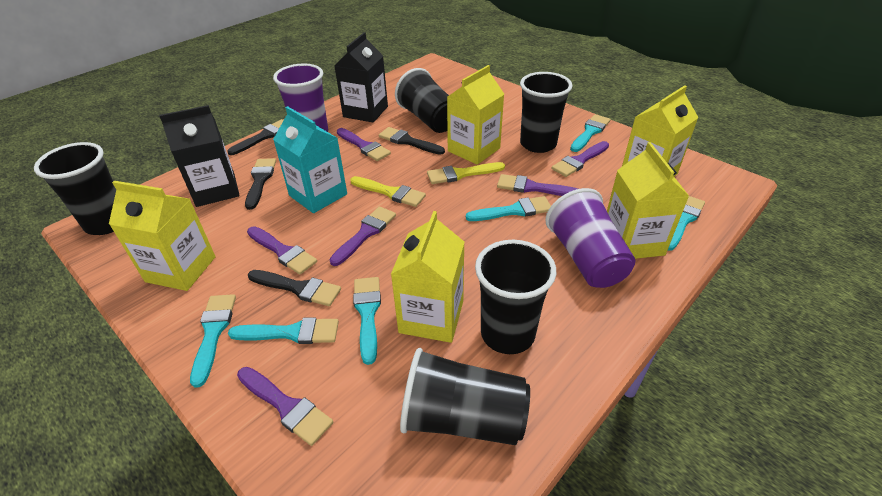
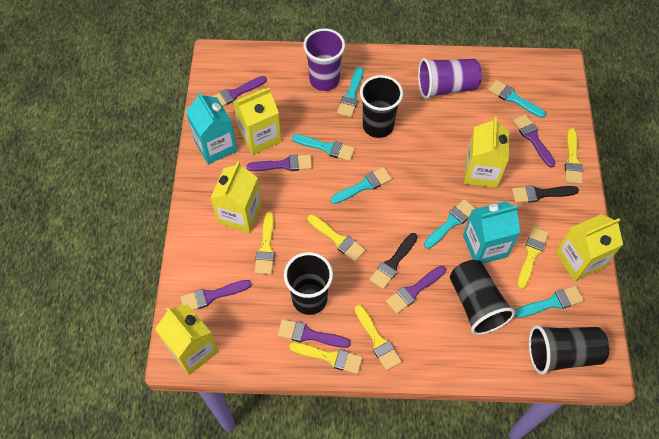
black brush: 4 -> 2
black carton: 2 -> 0
black cup: 5 -> 4
turquoise carton: 1 -> 2
yellow brush: 2 -> 6

